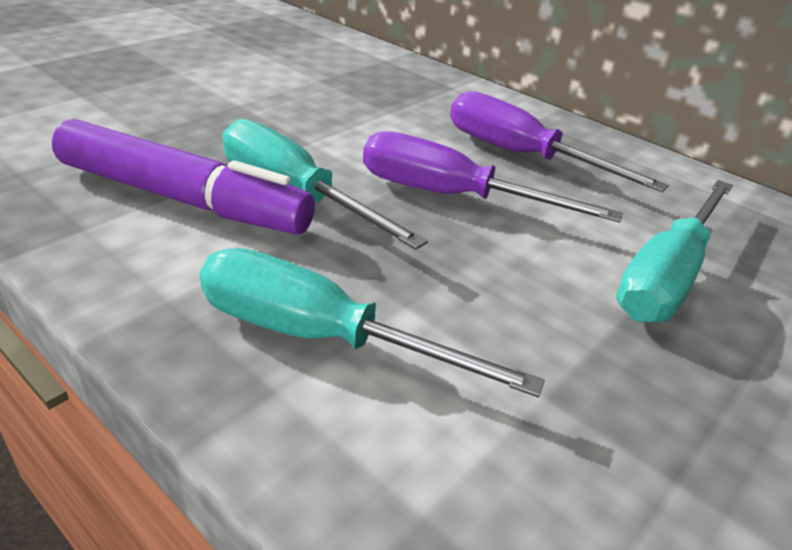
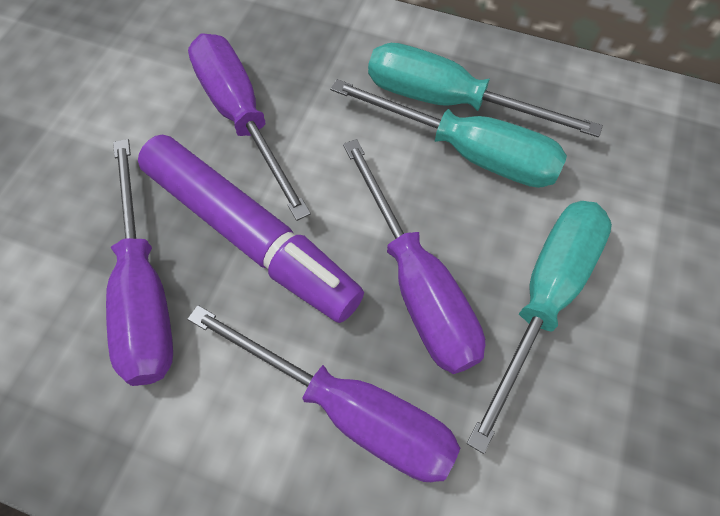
purple screwdriver: 2 -> 4

